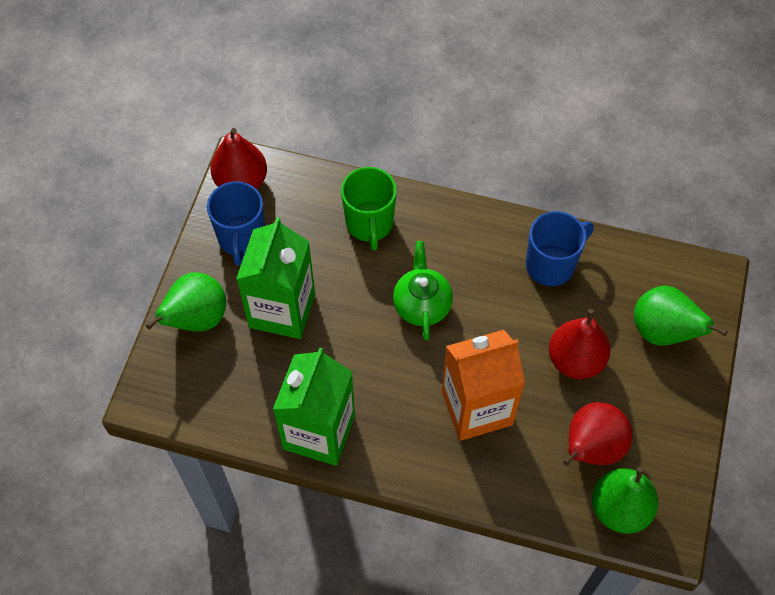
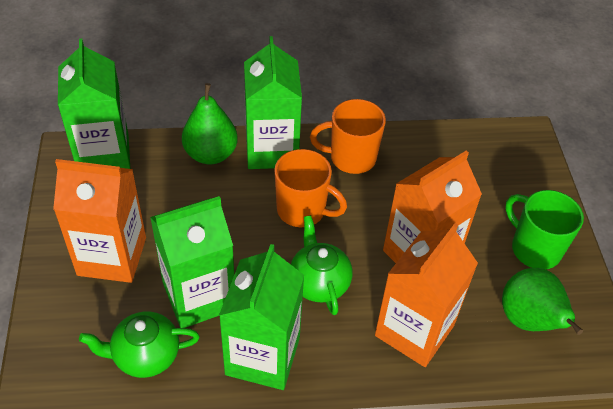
blue mug: 2 -> 0
green carton: 2 -> 4
green pear: 3 -> 2
green teapot: 1 -> 2
orange carton: 1 -> 3
orange mug: 0 -> 2
red pear: 3 -> 0

